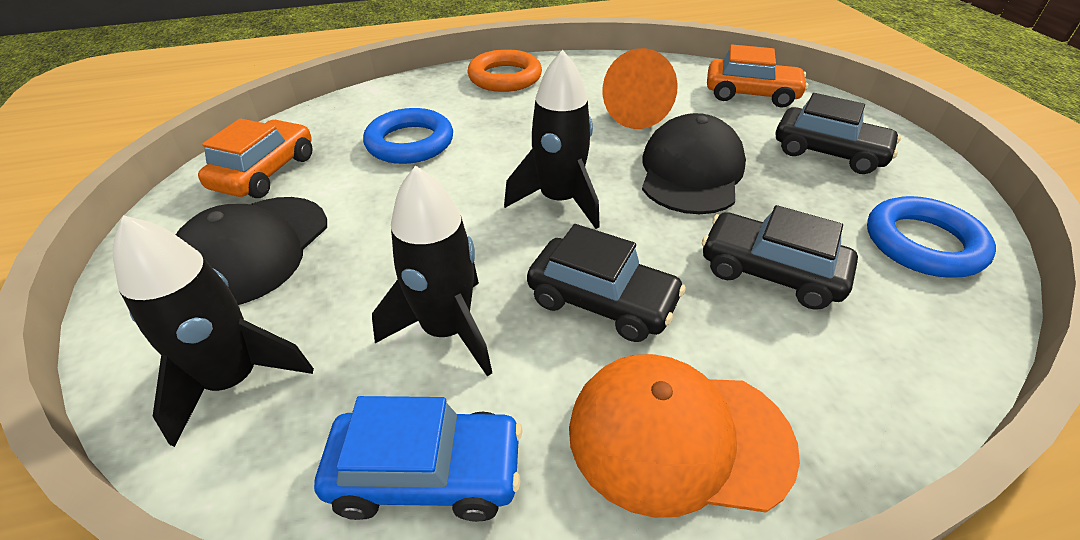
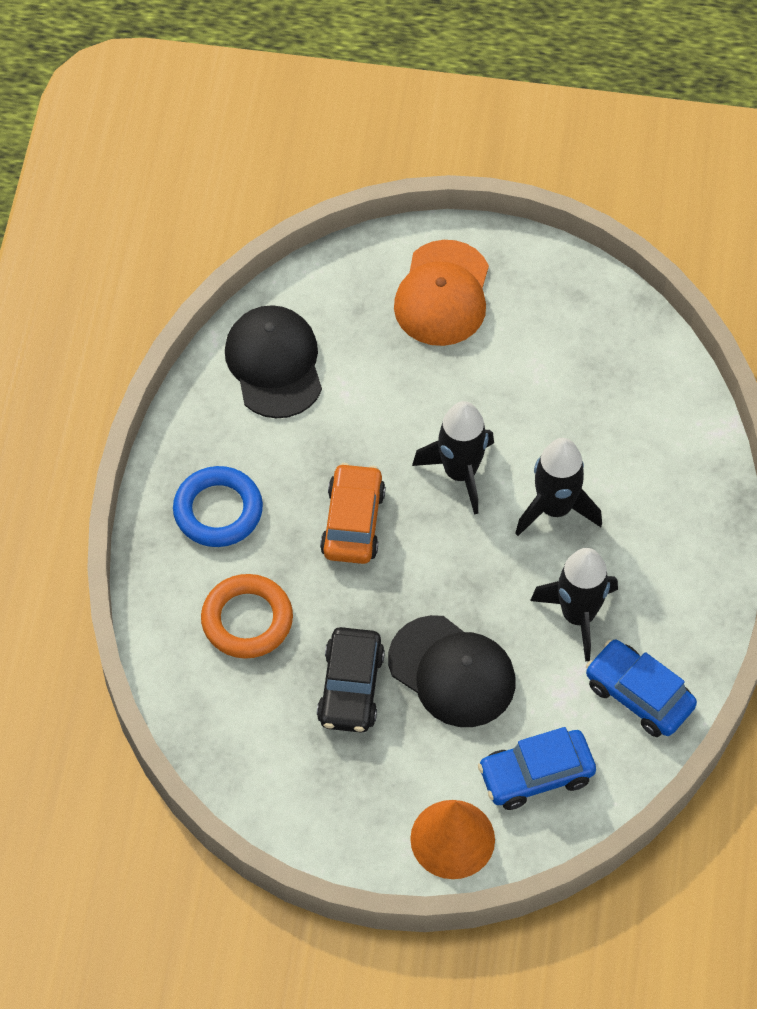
black car: 3 -> 1
blue car: 1 -> 2
blue ring: 2 -> 1
orange car: 2 -> 1

